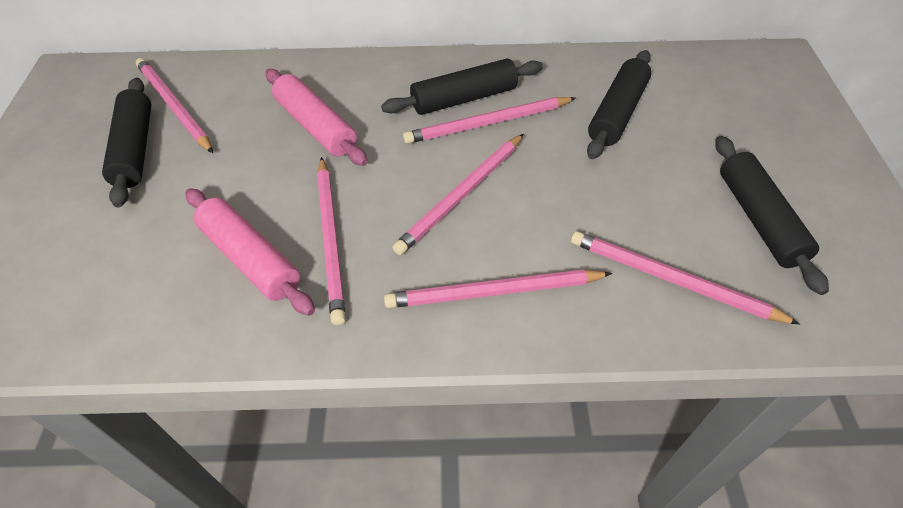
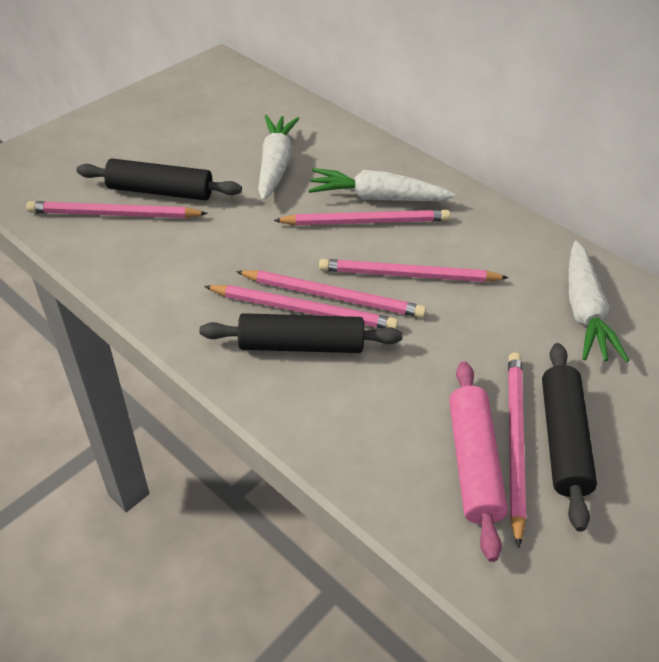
black rolling pin: 4 -> 3
pink rolling pin: 2 -> 1
white carrot: 0 -> 3

